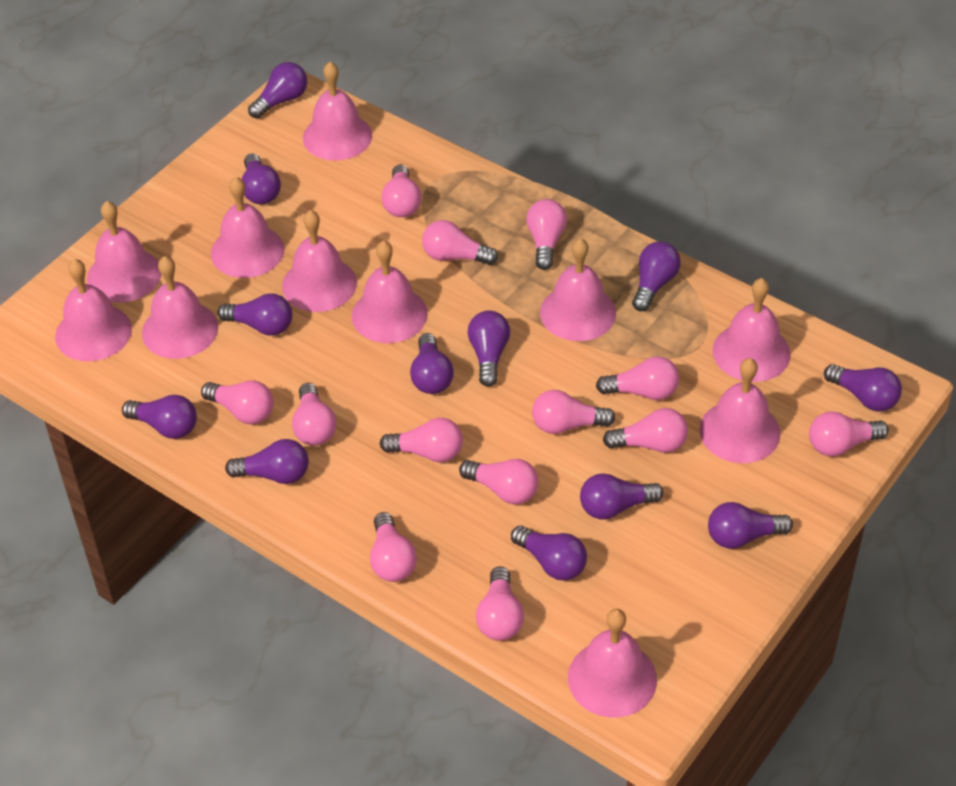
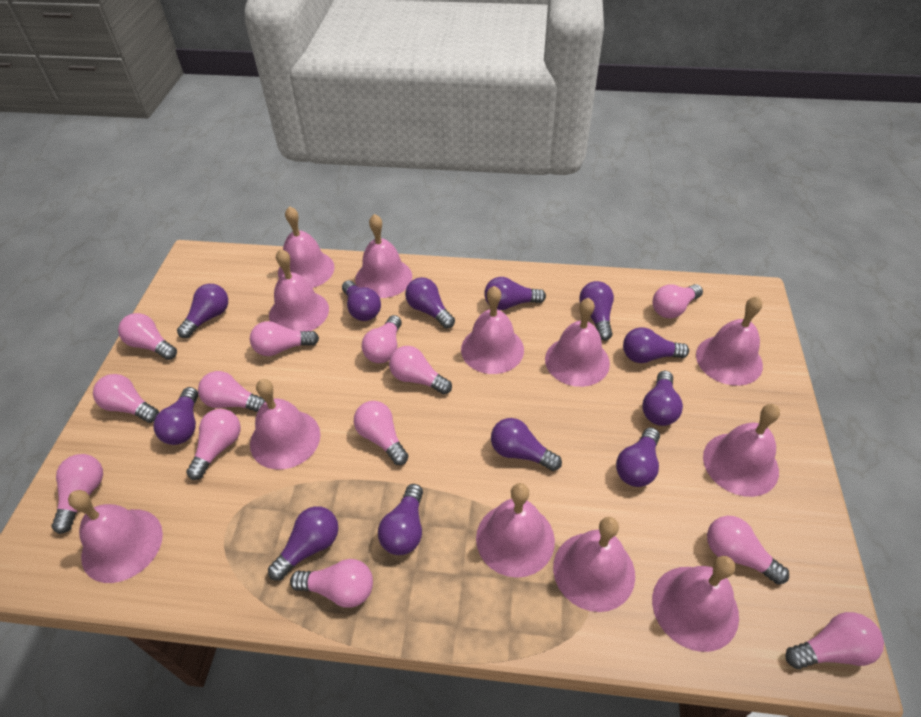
pink bell: 11 -> 12

